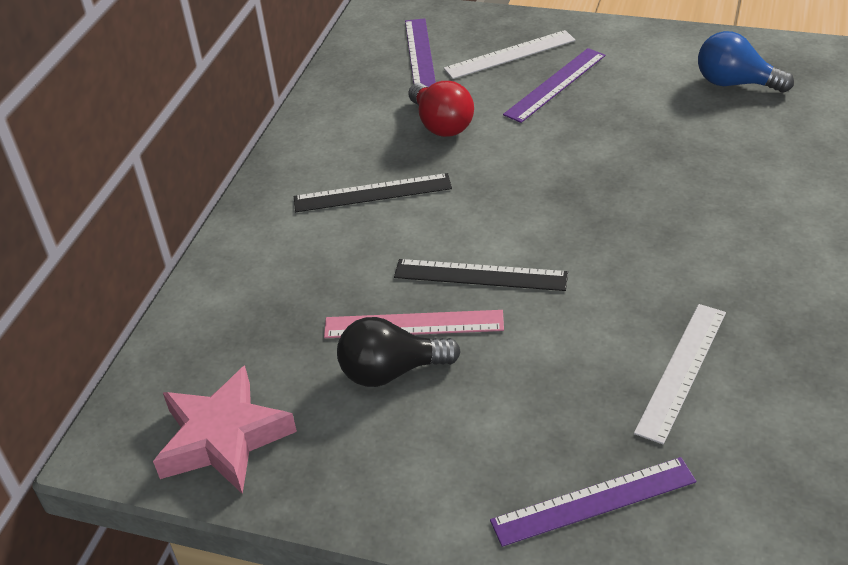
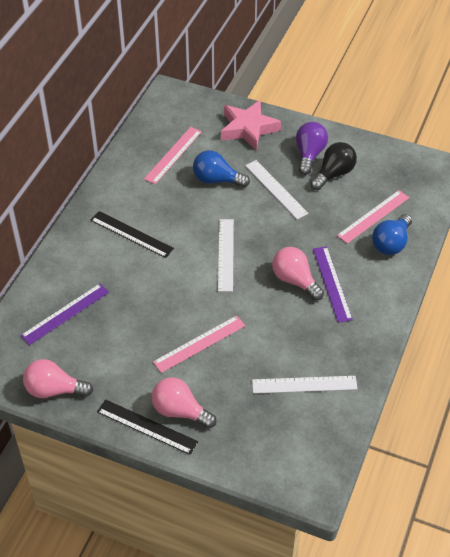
blue light bulb: 1 -> 2
pink light bulb: 0 -> 3
pink ruler: 1 -> 3
purple light bulb: 0 -> 1
purple ruler: 3 -> 2
red light bulb: 1 -> 0
white ruler: 2 -> 3

